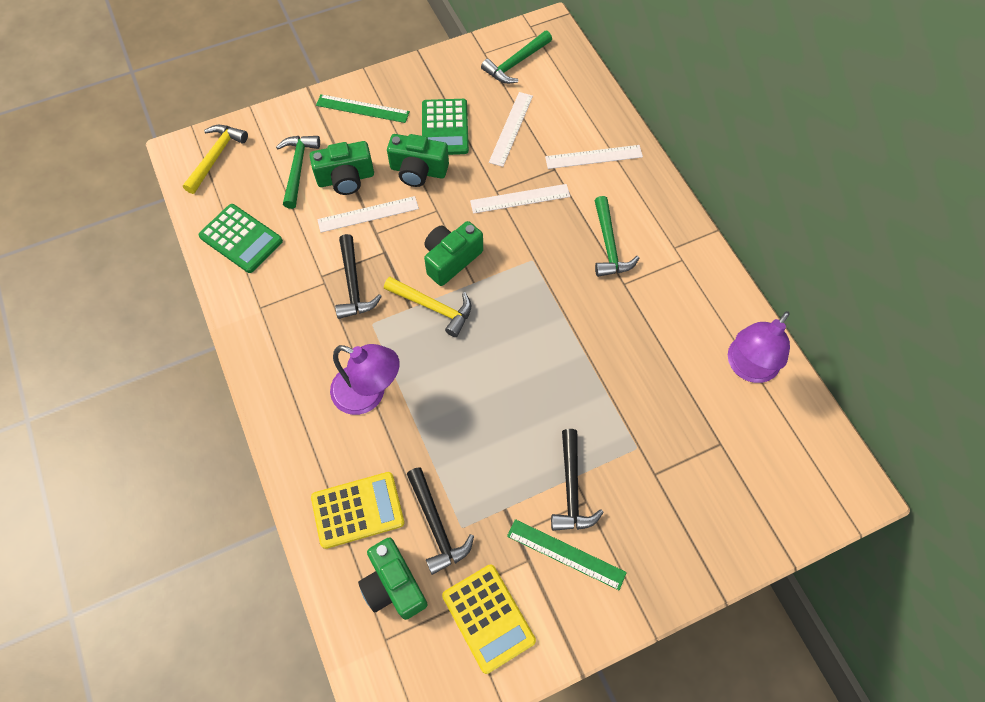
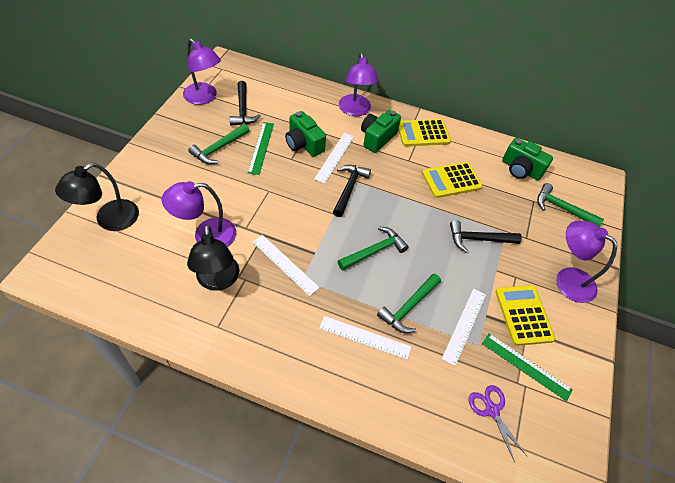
black lamp: 0 -> 2
green calculator: 2 -> 0
green camera: 4 -> 3
green hammer: 3 -> 4
purple lamp: 2 -> 4
purple scissors: 0 -> 1
yellow calculator: 2 -> 3
yellow hammer: 2 -> 0

